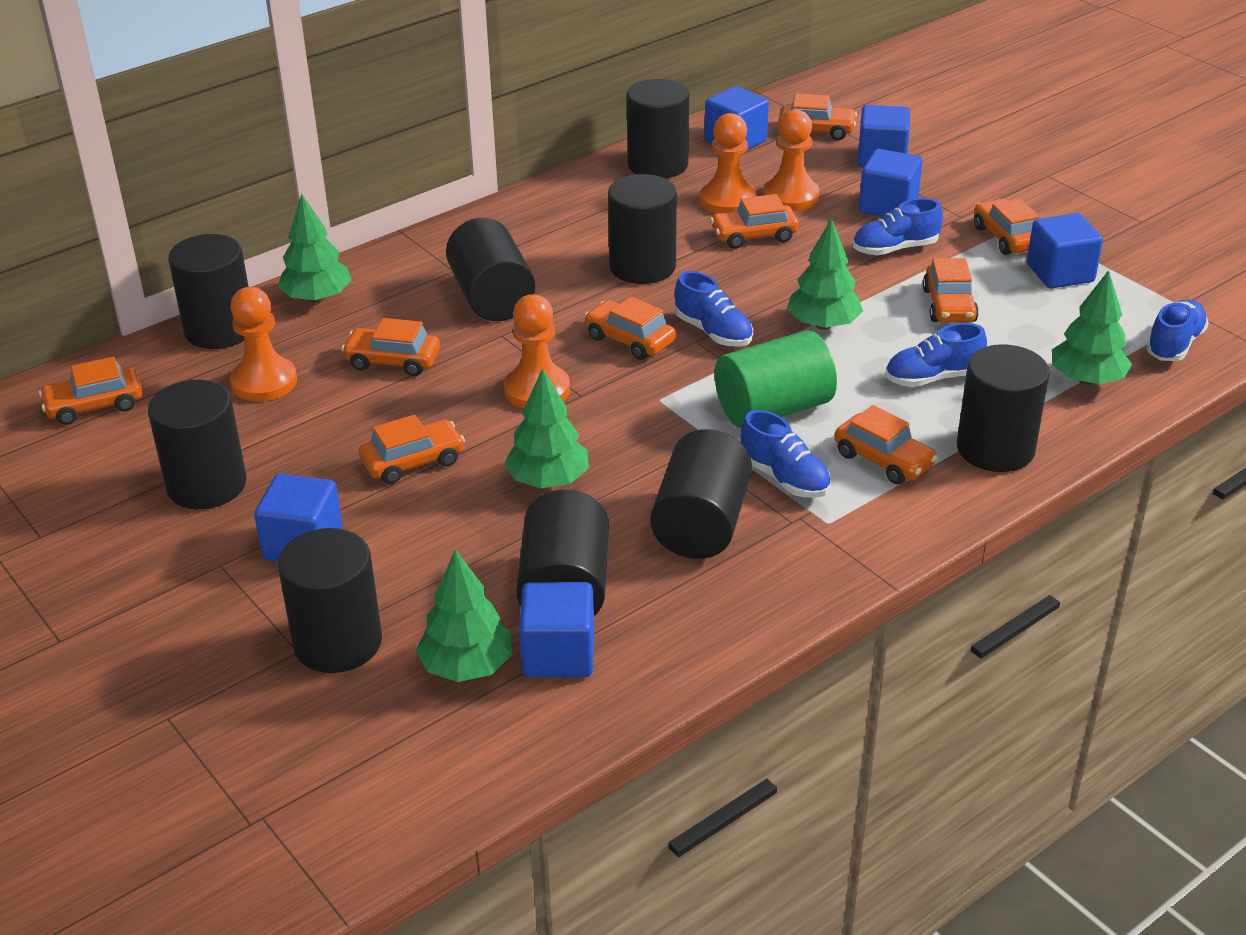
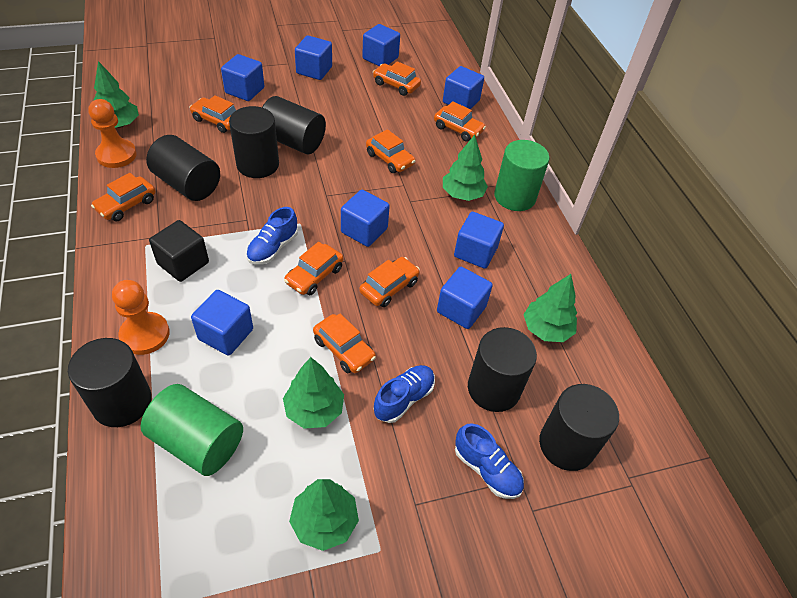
black cube: 0 -> 1
black cylinder: 9 -> 6
blue cube: 6 -> 8
blue shoe: 5 -> 3
green cylinder: 1 -> 2
orange car: 9 -> 8
orange pawn: 4 -> 2

